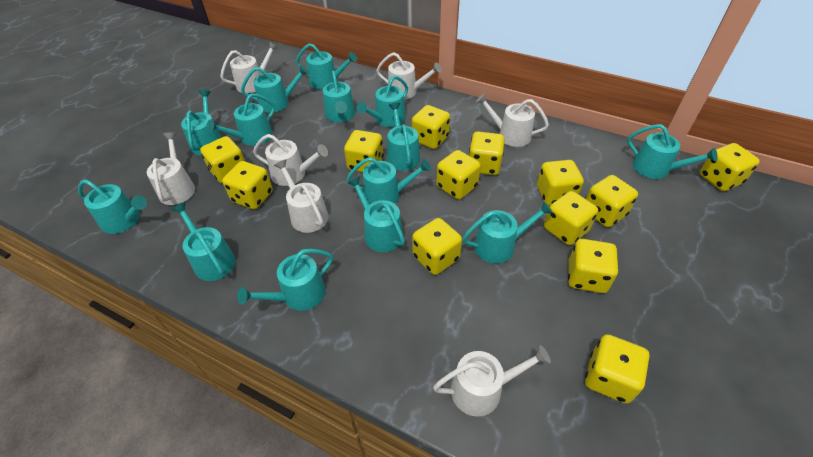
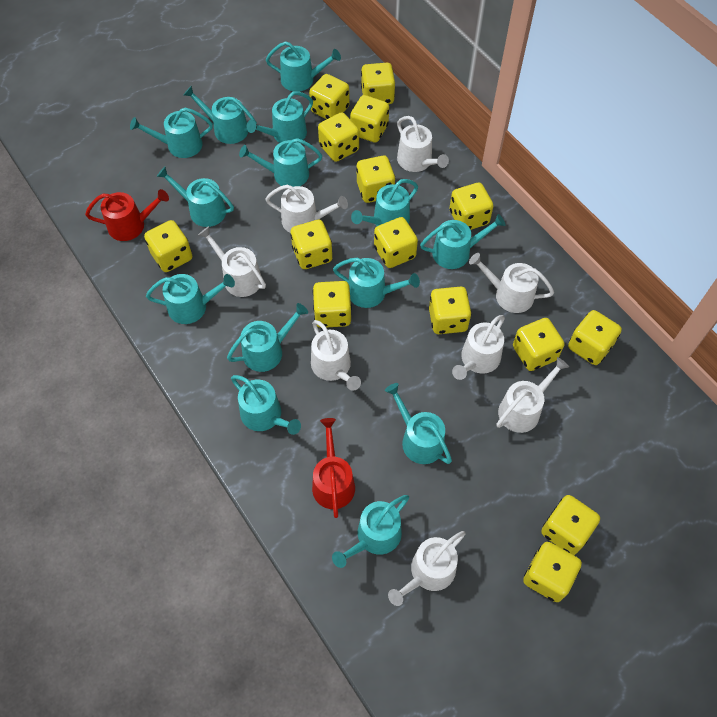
red watering can: 0 -> 2
white watering can: 7 -> 8
yellow dice: 13 -> 15

